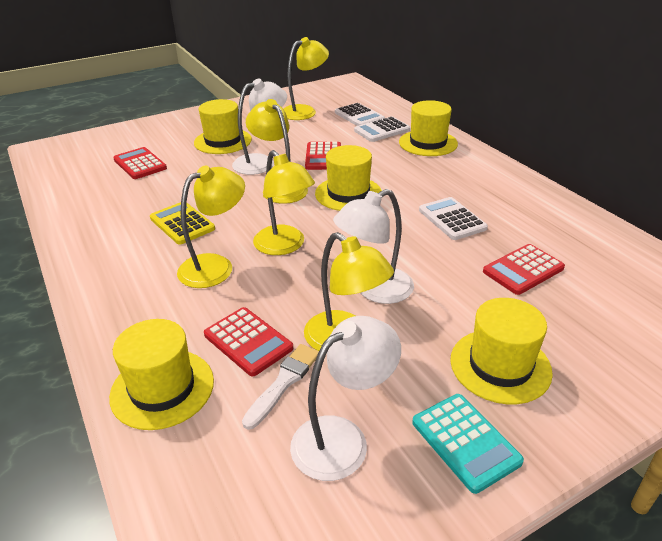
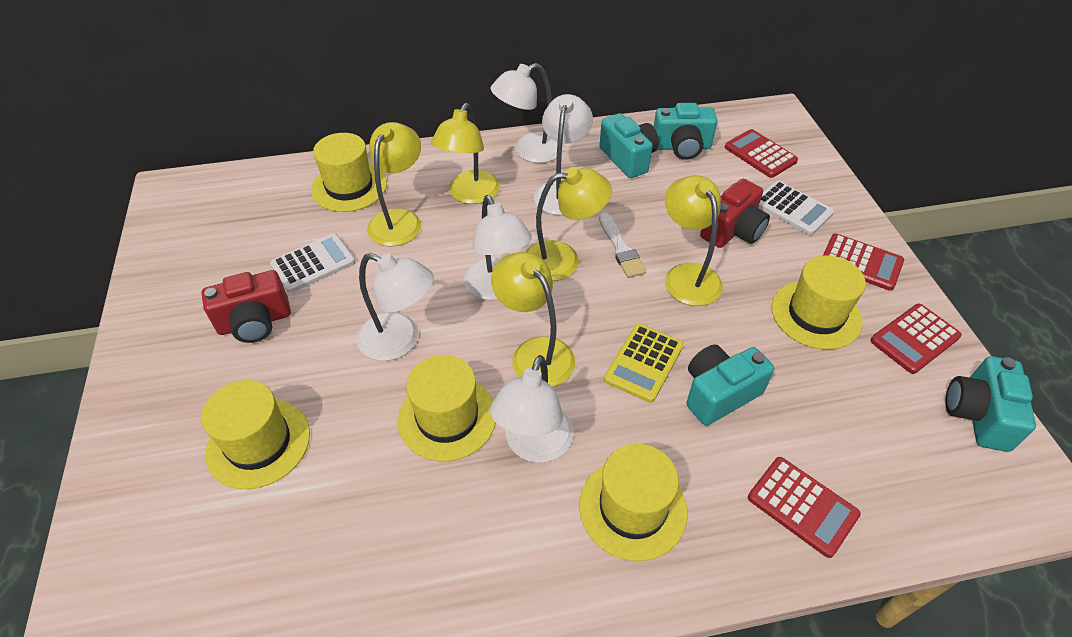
red camera: 0 -> 2
turquoise calculator: 1 -> 0
turquoise camera: 0 -> 4
white calculator: 3 -> 2
white lamp: 3 -> 5

